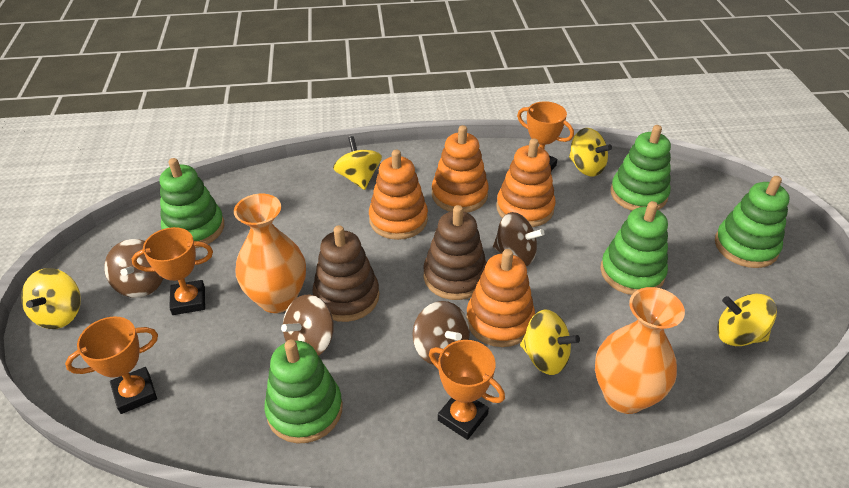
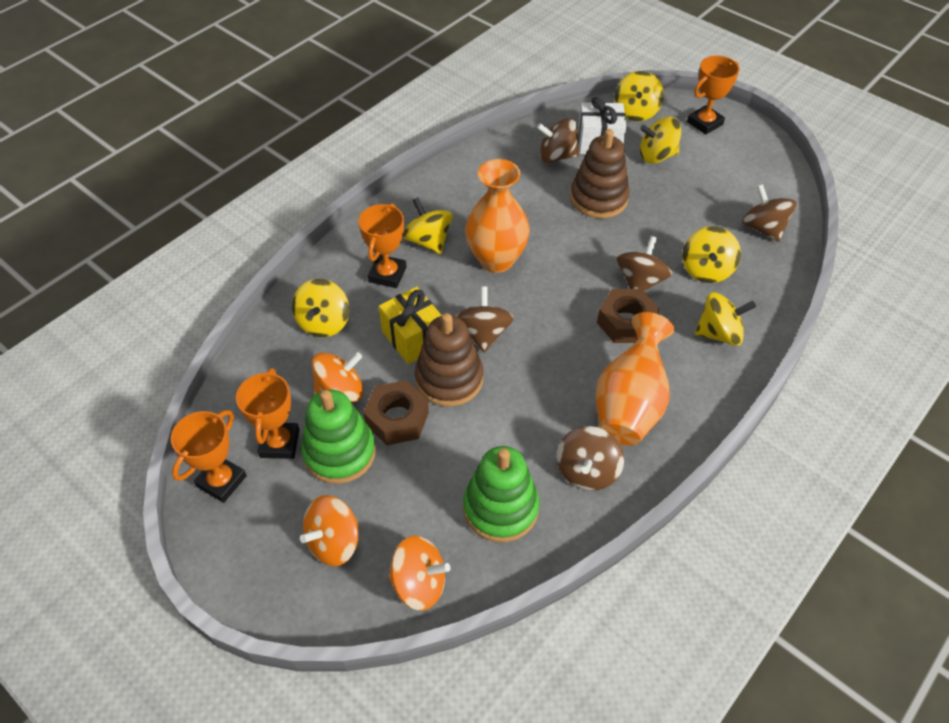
brown nut: 0 -> 2
brown spinning top: 4 -> 5
green stacking toy: 5 -> 2
orange spinning top: 0 -> 3
orange stacking toy: 4 -> 0
white gift: 0 -> 1
yellow gift: 0 -> 1
yellow spinning top: 5 -> 6

